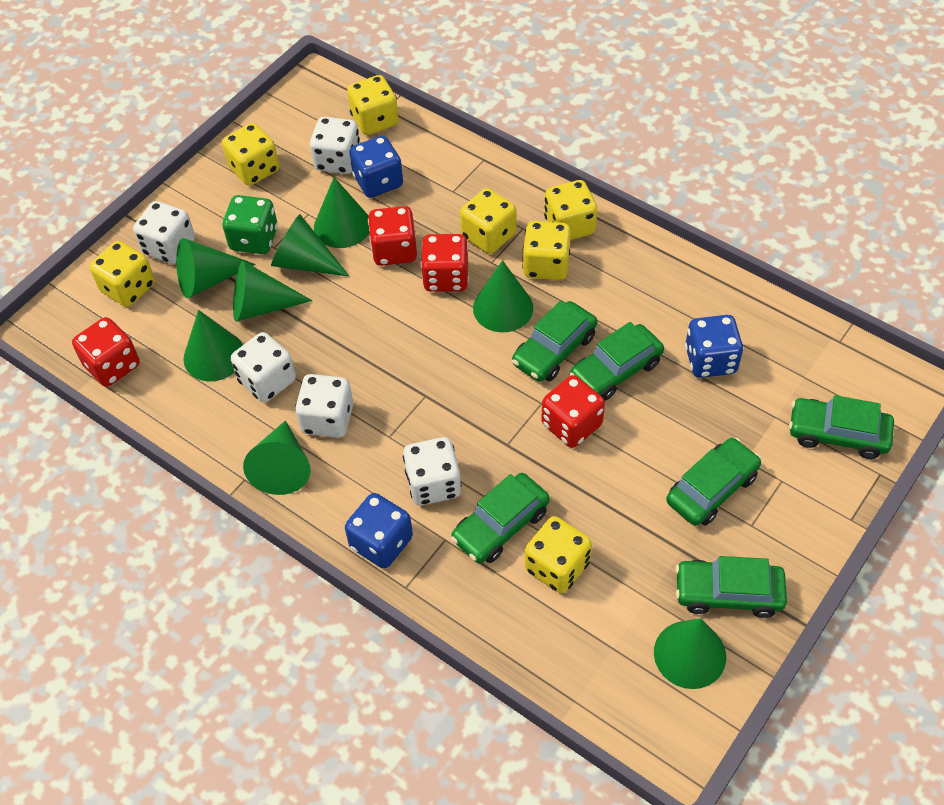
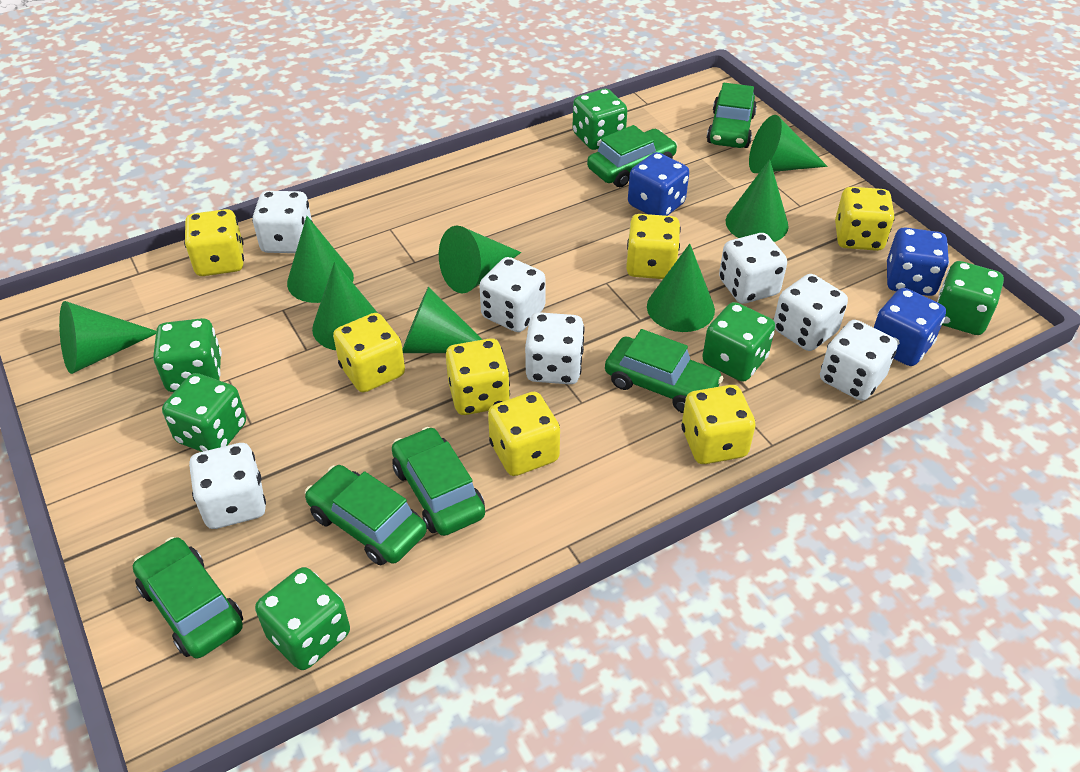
green dice: 1 -> 6
red dice: 4 -> 0
white dice: 5 -> 7

